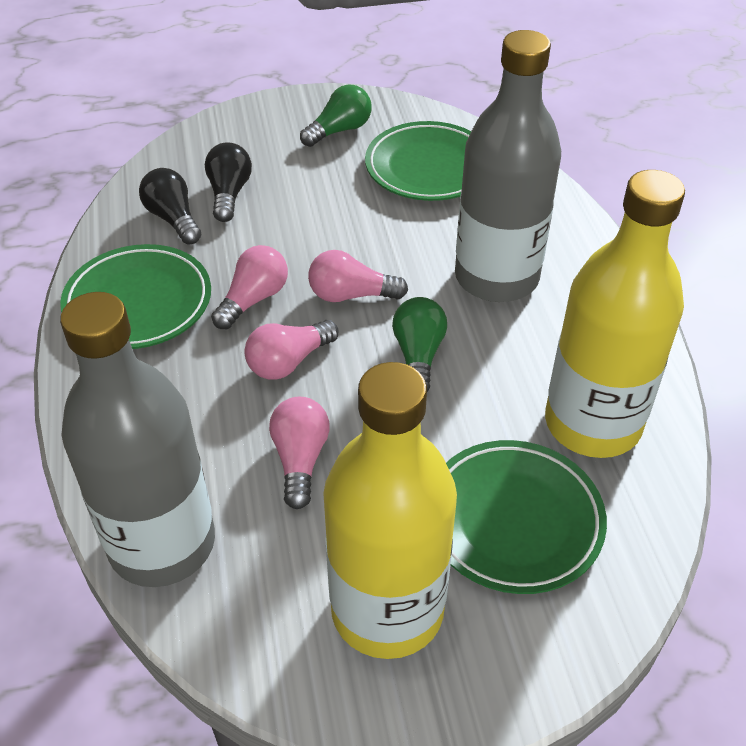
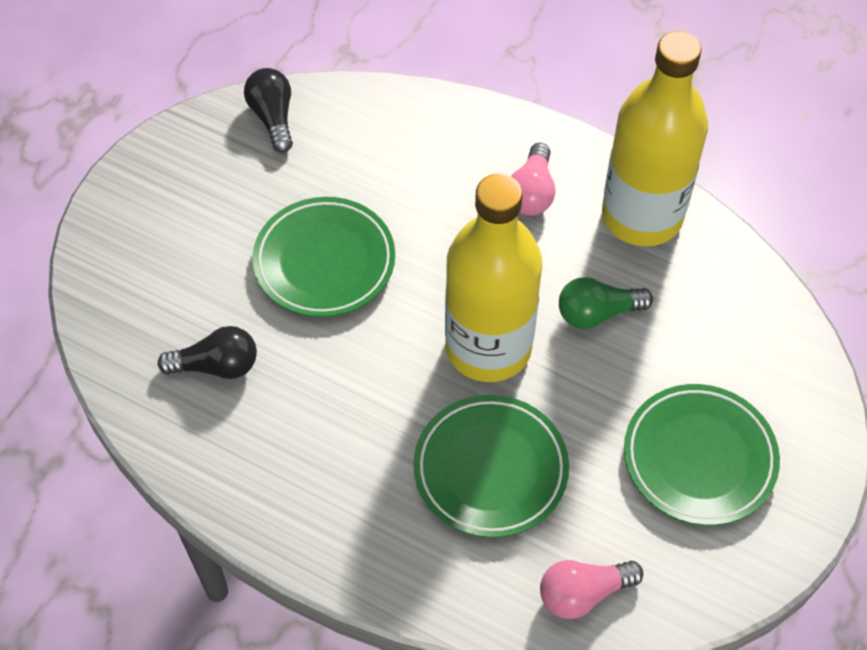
green light bulb: 2 -> 1
grey bottle: 2 -> 0
pink light bulb: 4 -> 2

